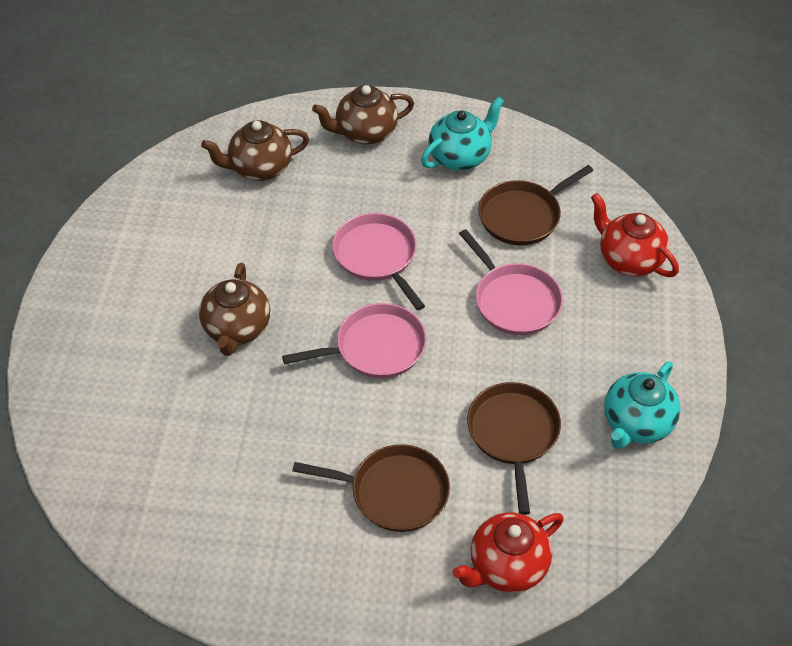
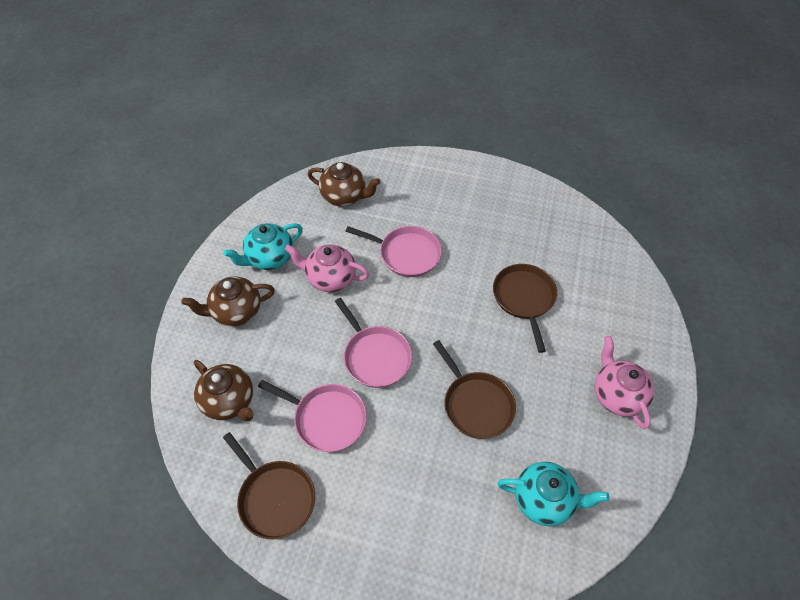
pink teapot: 0 -> 2
red teapot: 2 -> 0

